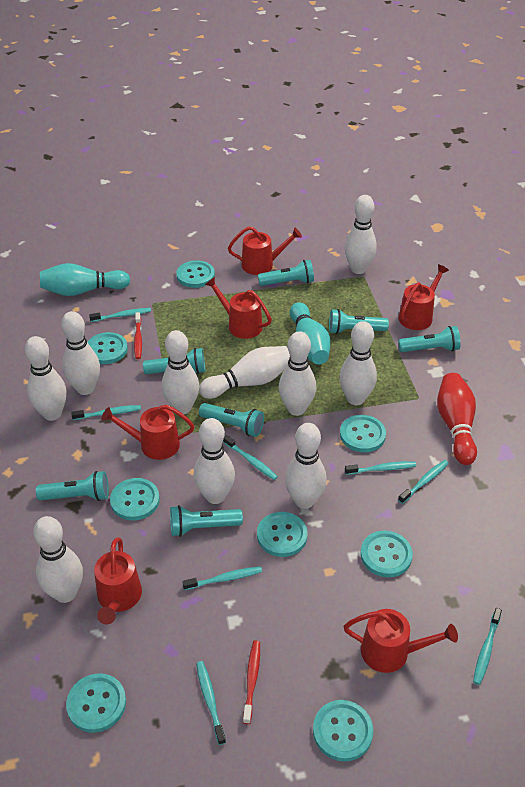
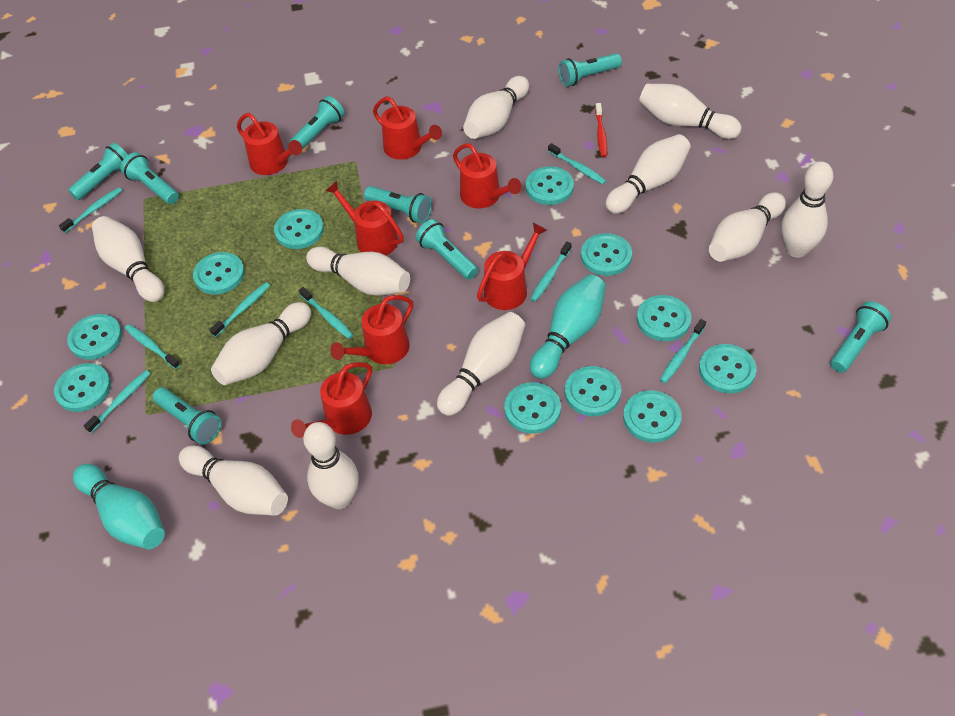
red bowling pin: 1 -> 0
red toothbrush: 2 -> 1
red watering can: 6 -> 7
turquoise button: 8 -> 11
turquoise flashlight: 7 -> 8
white bowling pin: 10 -> 11

